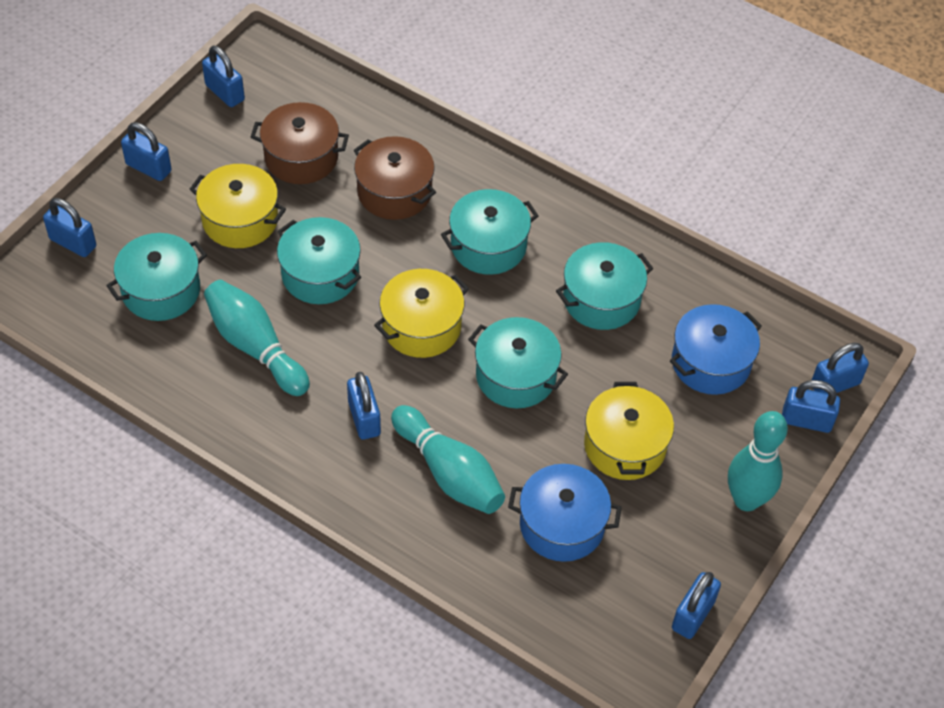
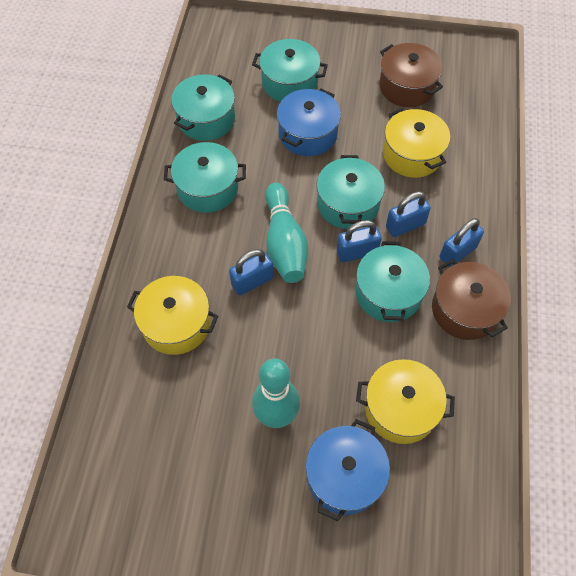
blue padlock: 7 -> 4
turquoise bowling pin: 3 -> 2

